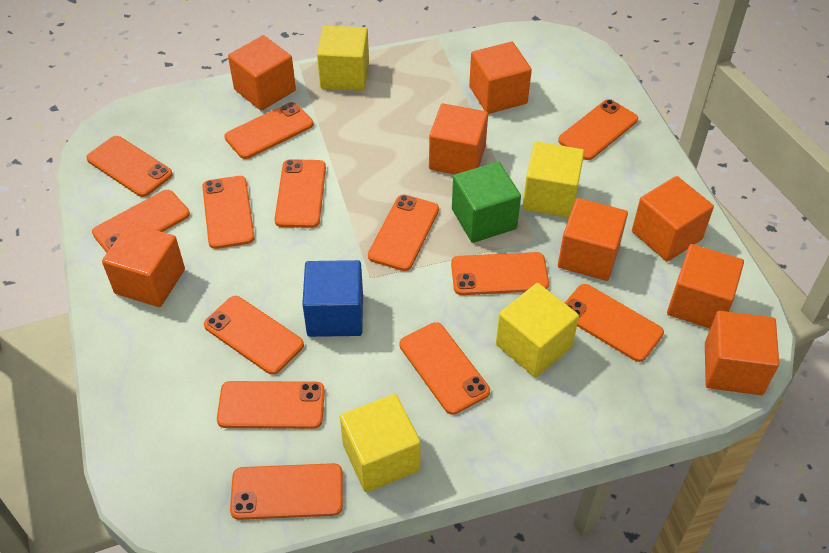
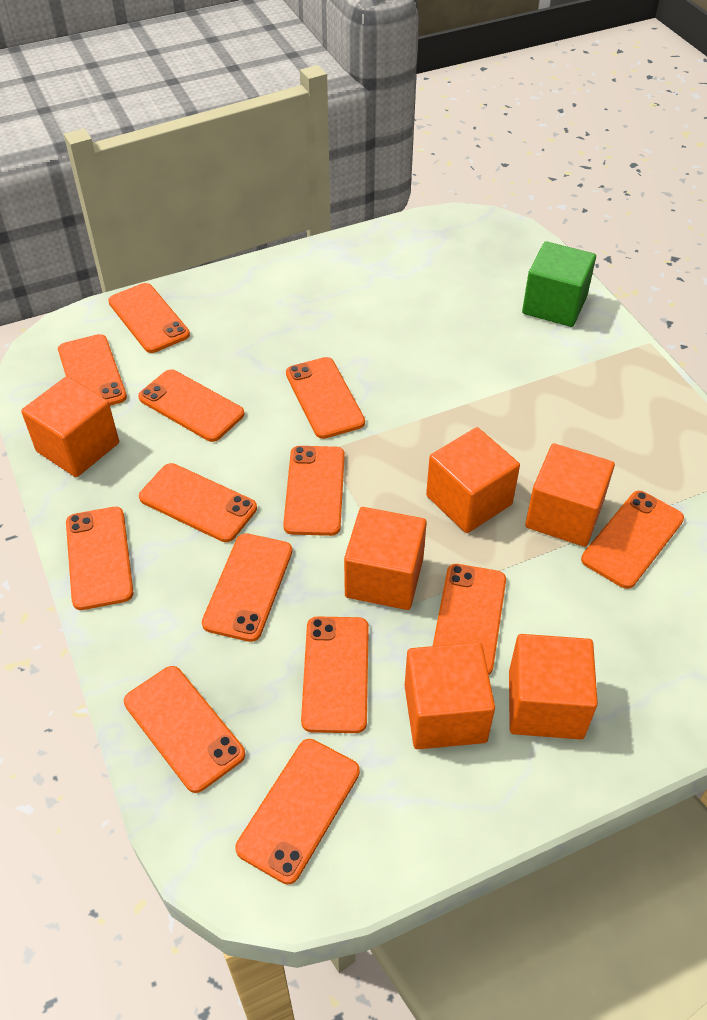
blue cube: 1 -> 0
orange cube: 8 -> 6
yellow cube: 4 -> 0

